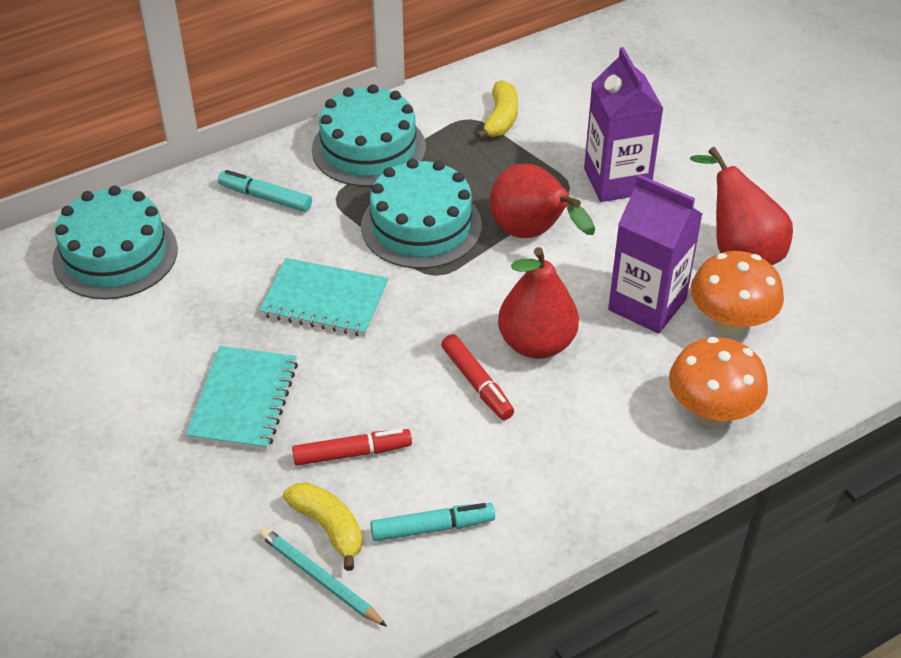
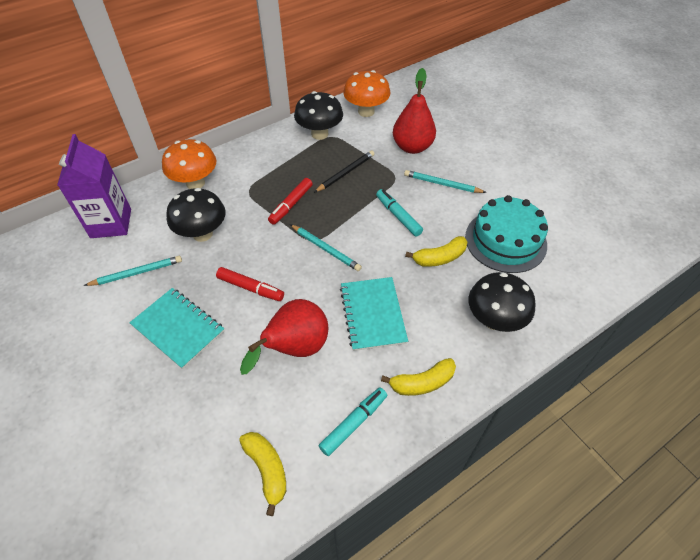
black mushroom: 0 -> 3
black pencil: 0 -> 1
purple carton: 2 -> 1
red pear: 3 -> 2
turquoise cake: 3 -> 1
turquoise pencil: 1 -> 3
yellow banana: 2 -> 3

